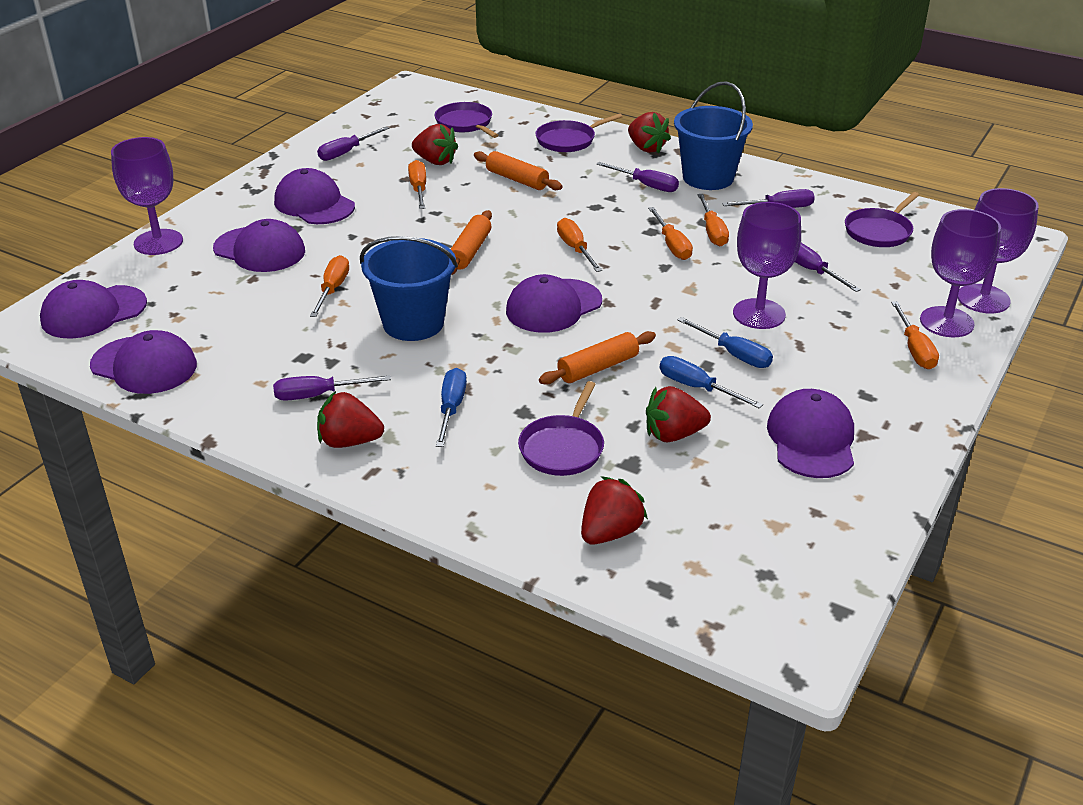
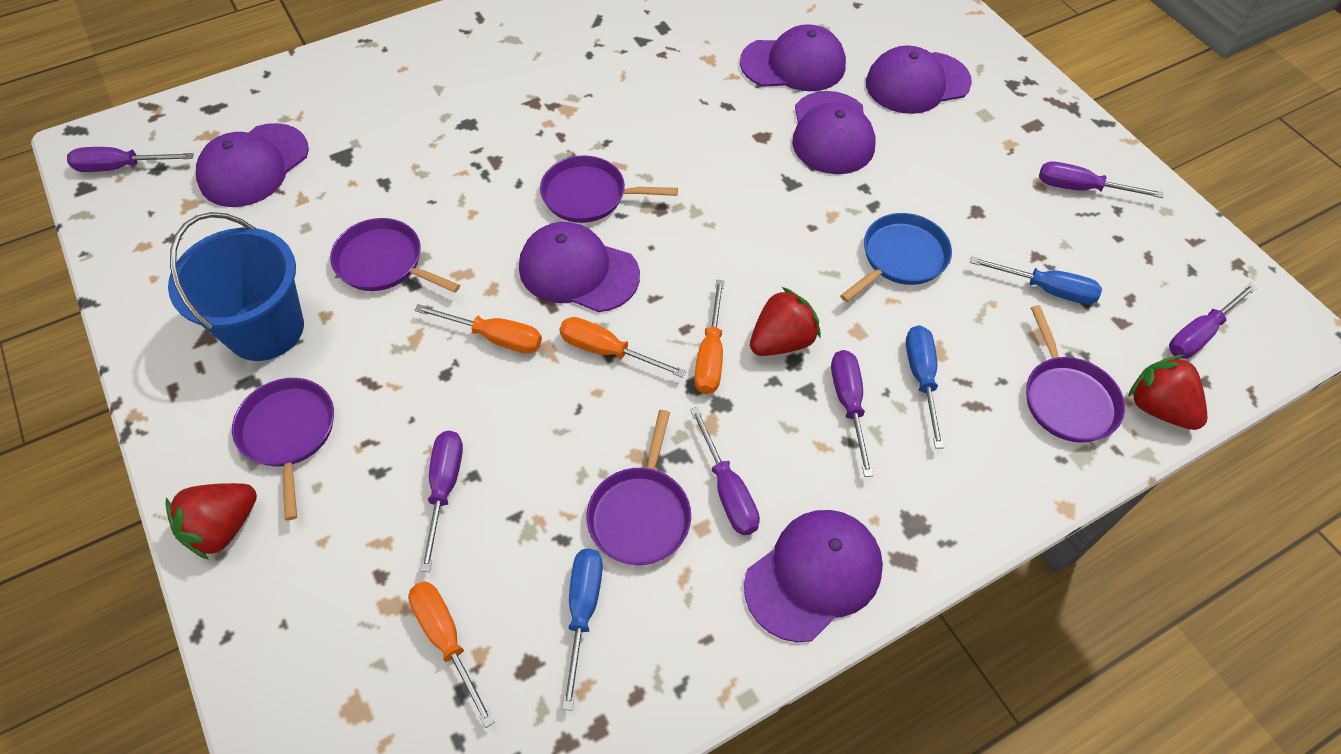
blue bucket: 2 -> 1
blue pan: 0 -> 1
orange rolling pin: 3 -> 0
orange screwdriver: 6 -> 4
purple goblet: 4 -> 0
purple pan: 4 -> 5
purple screwdriver: 5 -> 6
red strawberry: 5 -> 3

